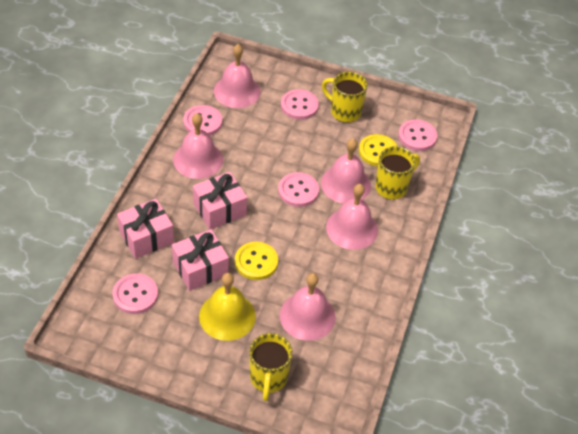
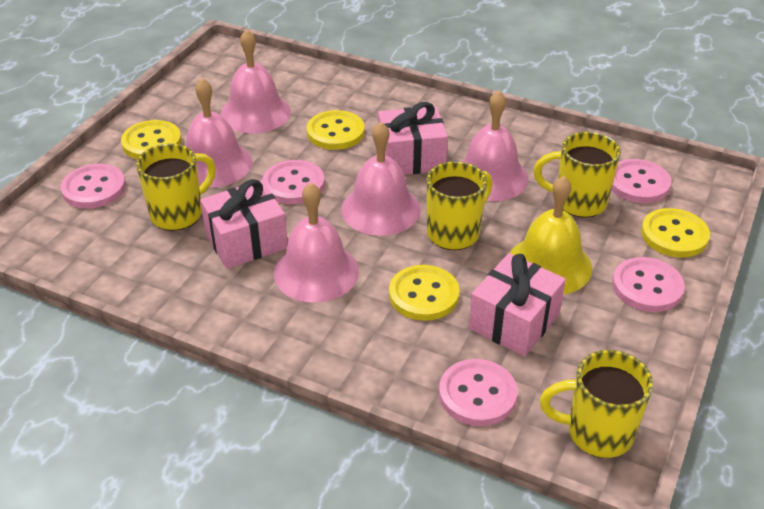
yellow button: 2 -> 4
yellow mug: 3 -> 4

